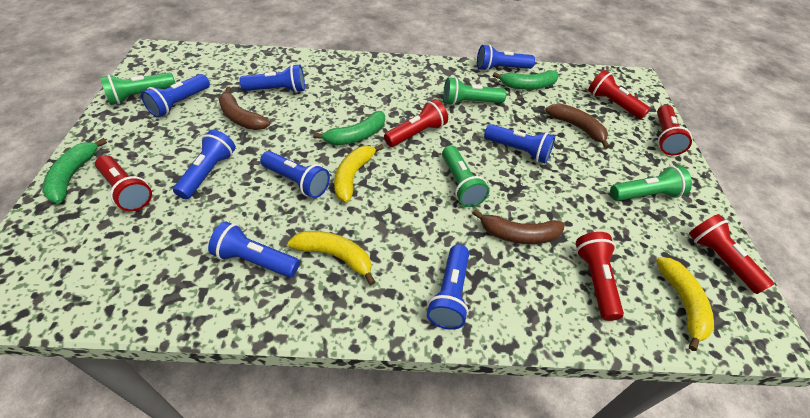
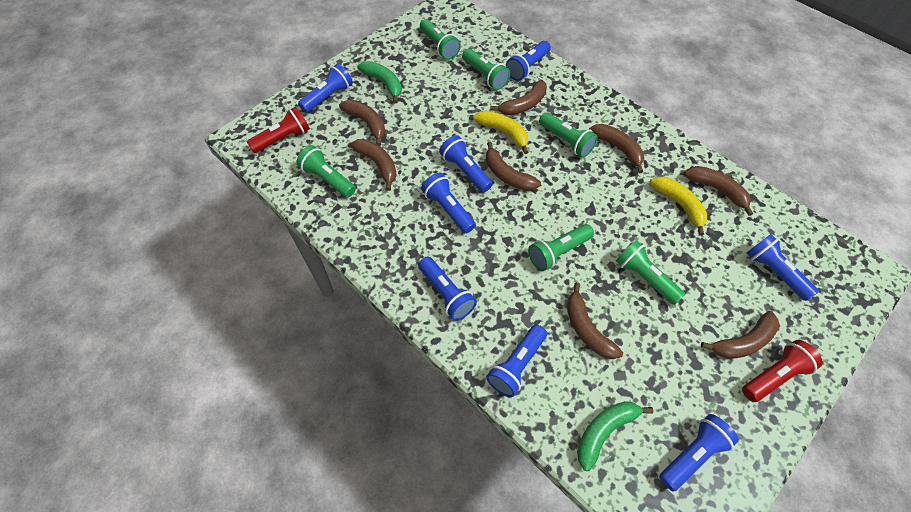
brown banana: 3 -> 8
green banana: 3 -> 2
green flashlight: 4 -> 6
red flashlight: 6 -> 2
yellow banana: 3 -> 2

